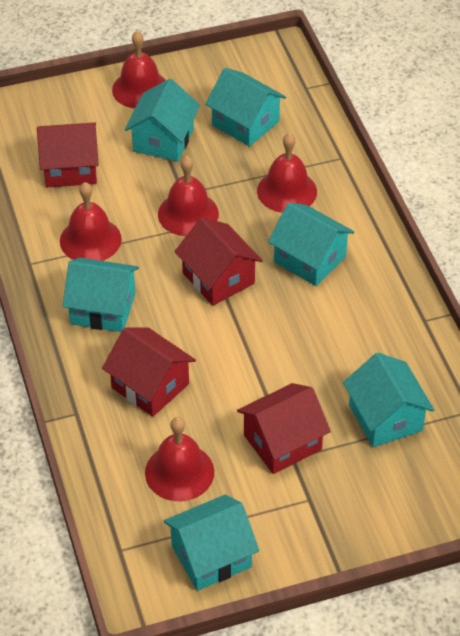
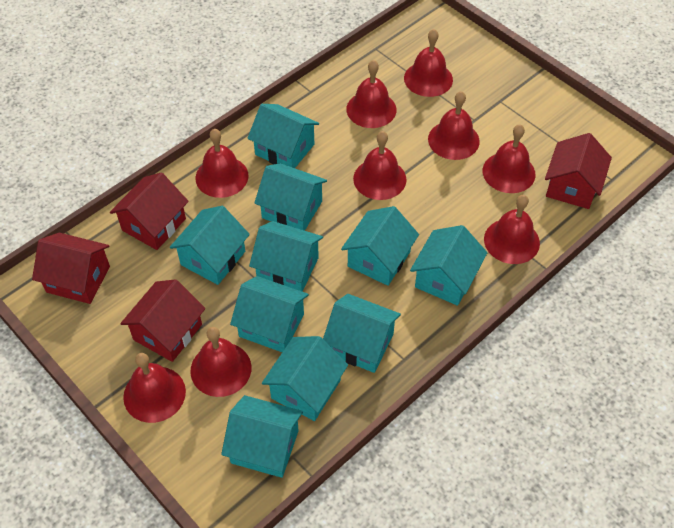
red bell: 5 -> 9
turquoise house: 6 -> 10

